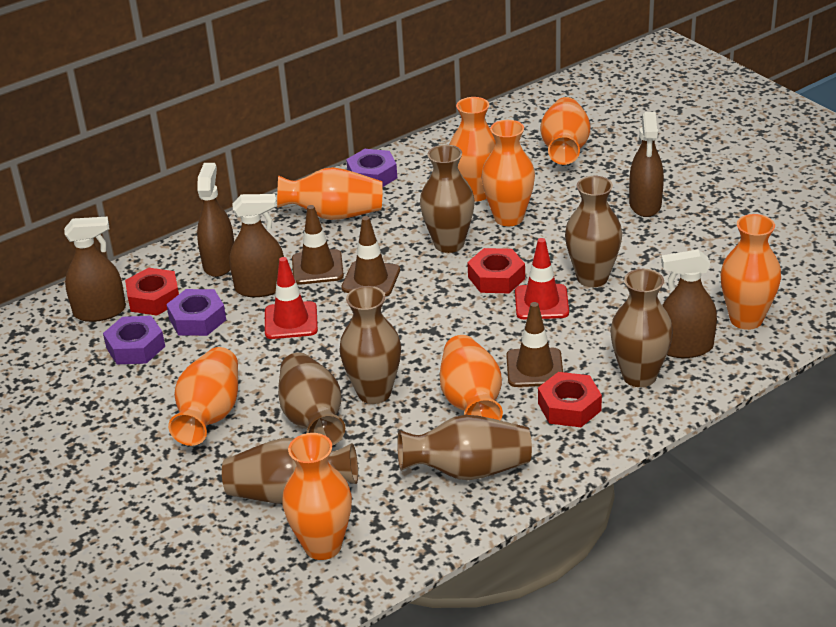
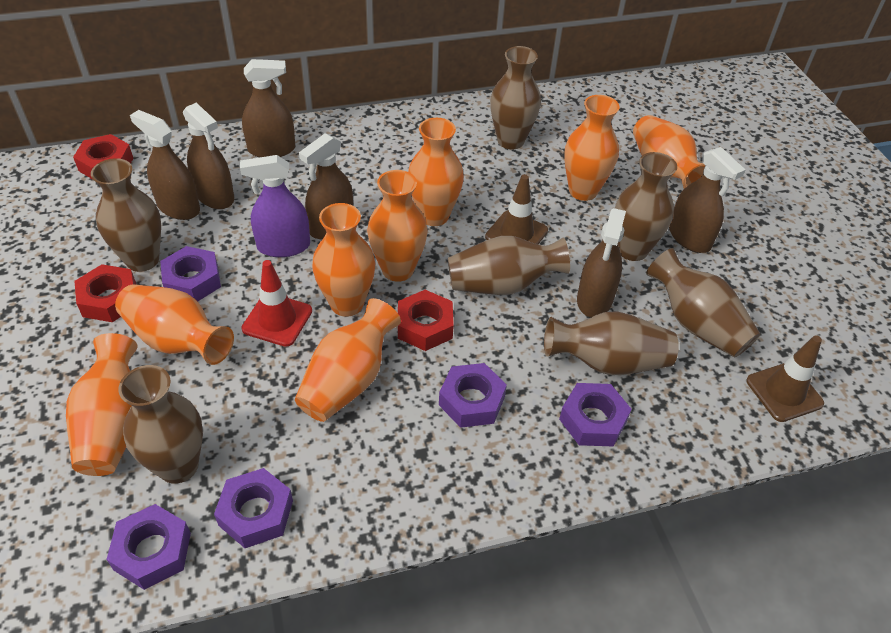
brown spray bottle: 5 -> 6
brown traffic cone: 3 -> 2
purple nut: 3 -> 5
purple spray bottle: 0 -> 1
red traffic cone: 2 -> 1

